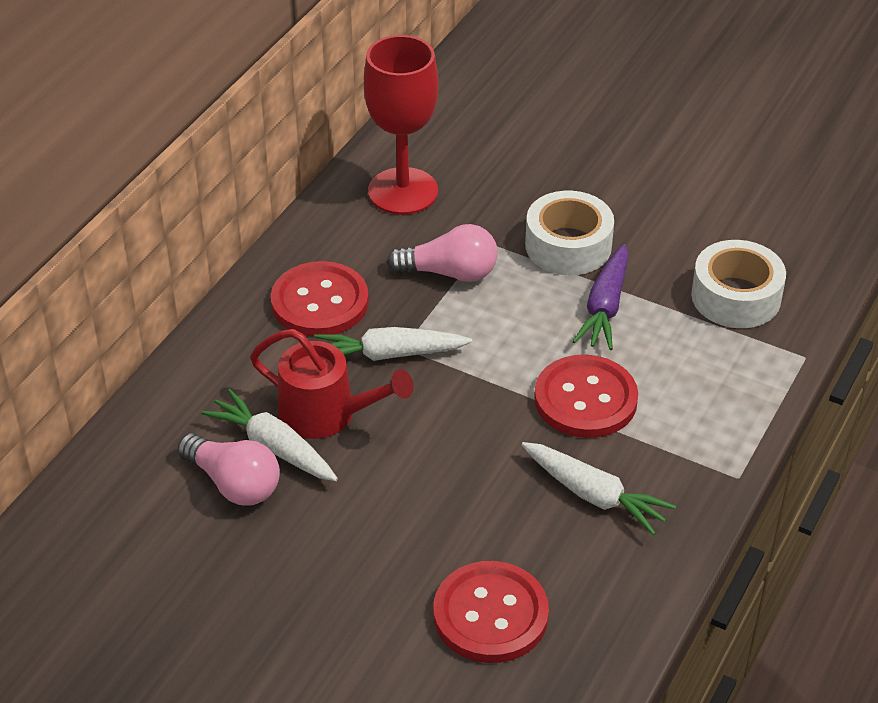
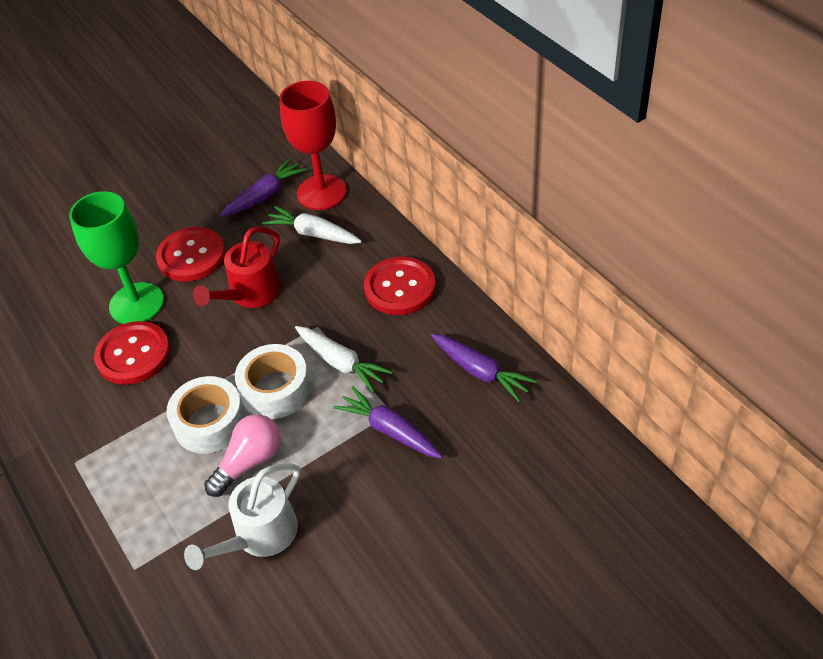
green goblet: 0 -> 1
pink light bulb: 2 -> 1
purple carrot: 1 -> 3
white carrot: 3 -> 2
white watering can: 0 -> 1

